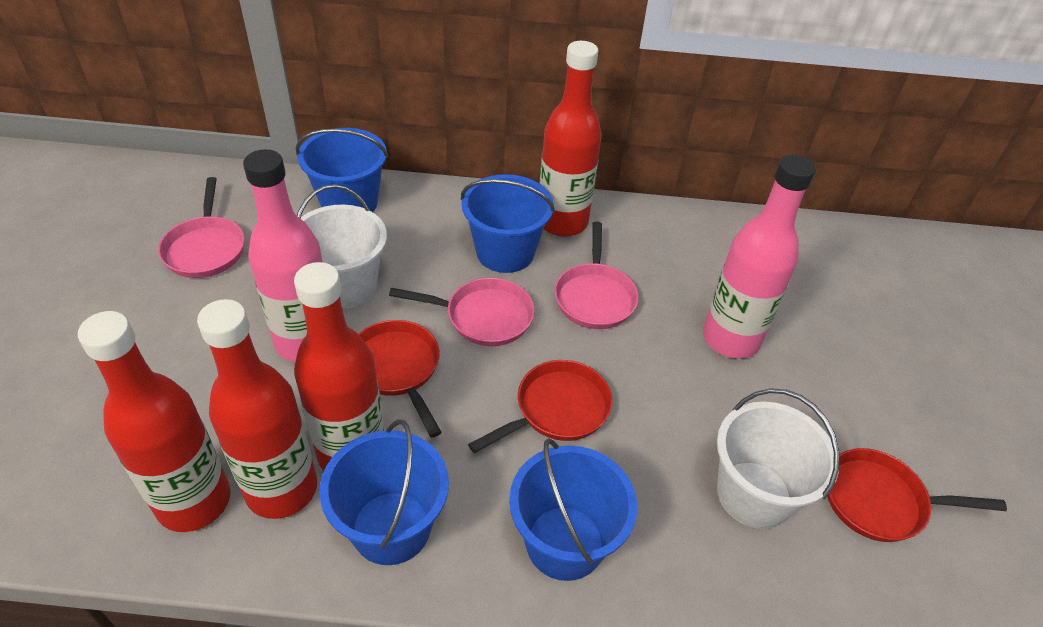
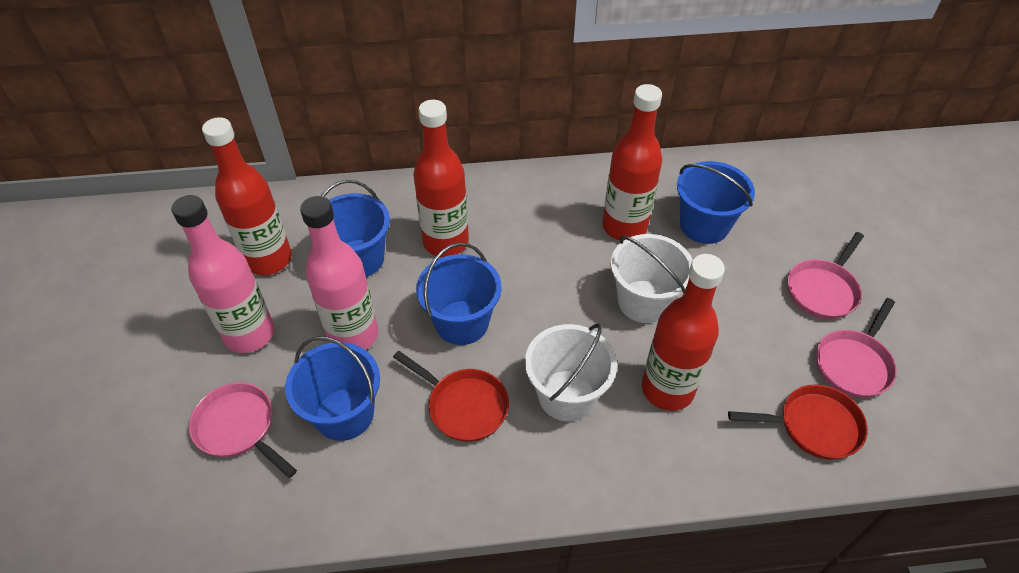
red pan: 3 -> 2

